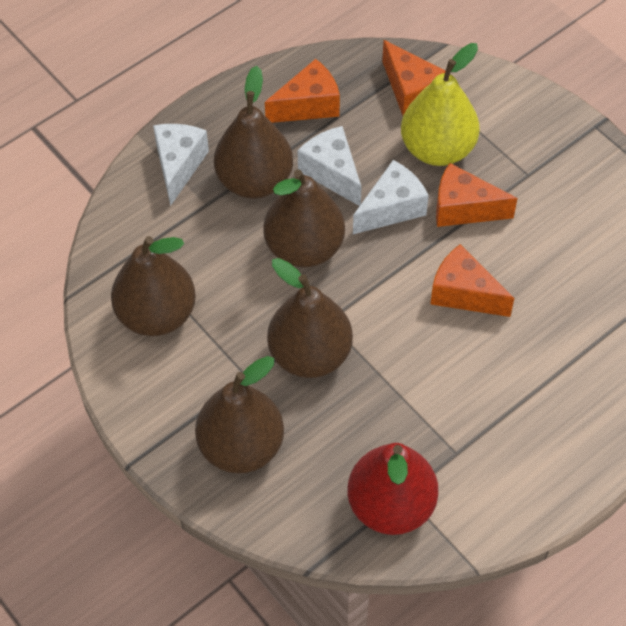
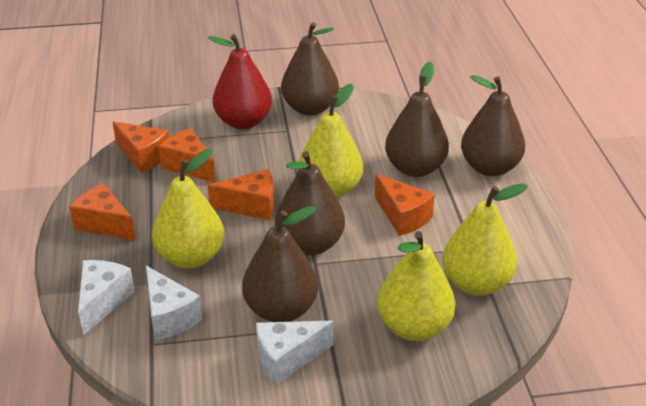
orange cheese: 4 -> 5
yellow pear: 1 -> 4

